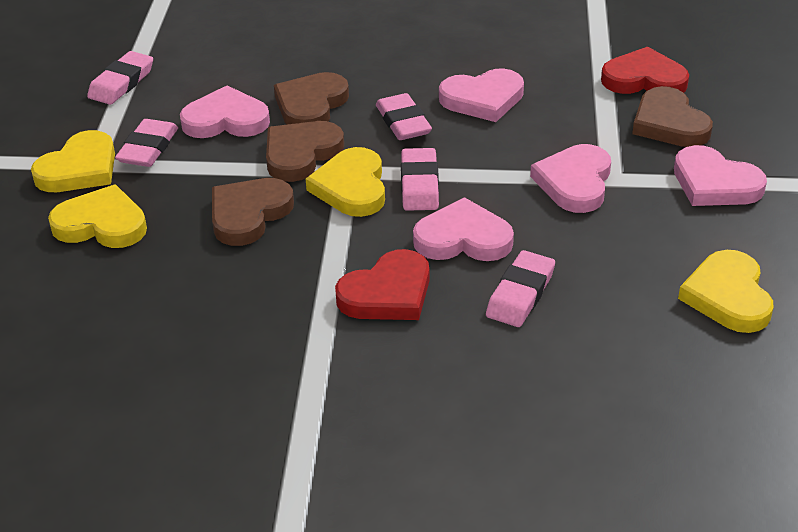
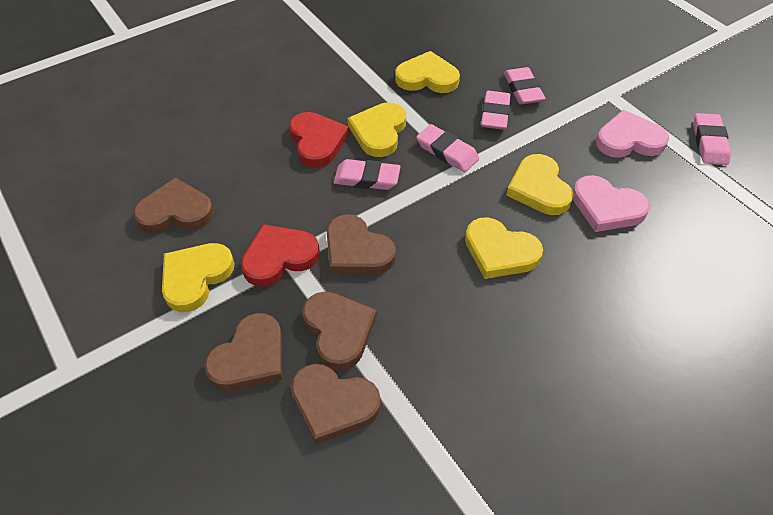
brown heart: 4 -> 5
pink heart: 5 -> 2
yellow heart: 4 -> 5

